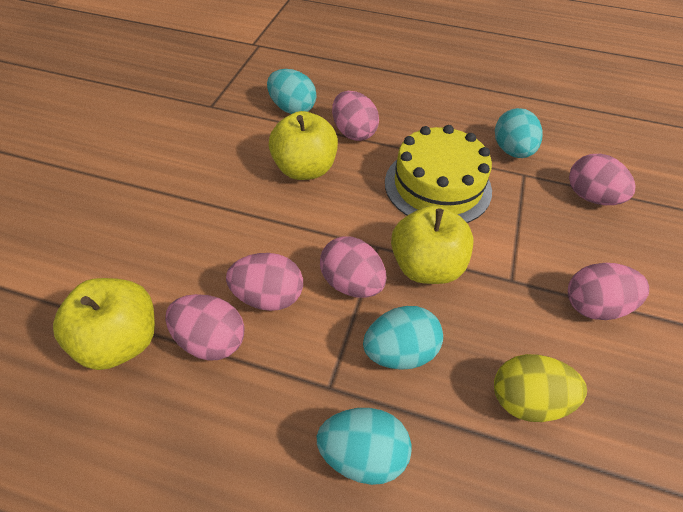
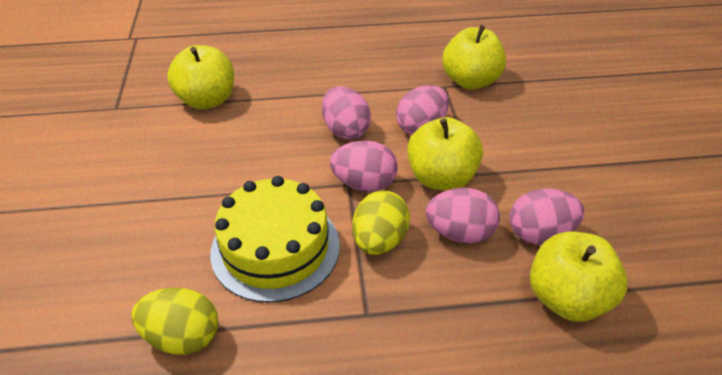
pink egg: 6 -> 5
turquoise egg: 4 -> 0
yellow apple: 3 -> 4
yellow egg: 1 -> 2

